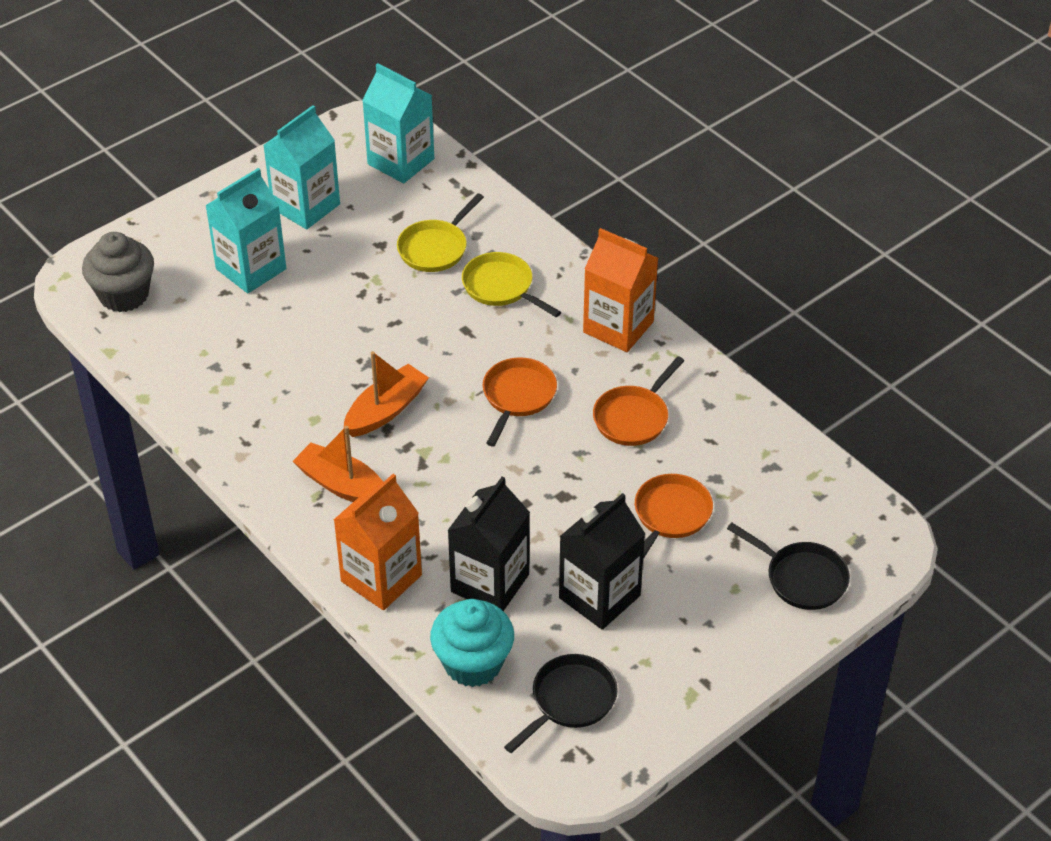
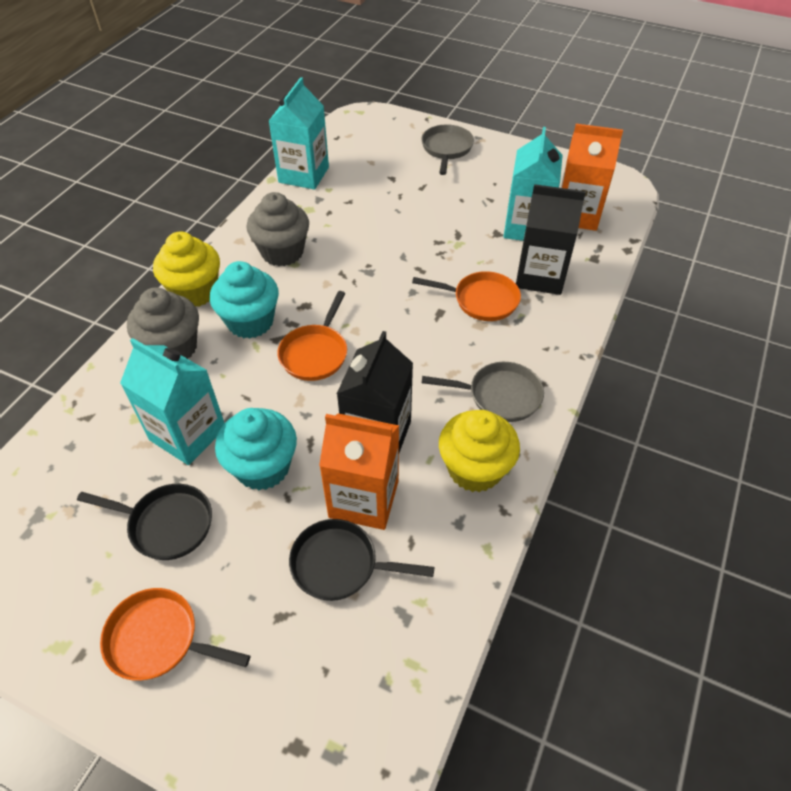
grey cupcake: 1 -> 2
grey pan: 0 -> 2
orange boat: 2 -> 0
turquoise cupcake: 1 -> 2
yellow cupcake: 0 -> 2
yellow pan: 2 -> 0

